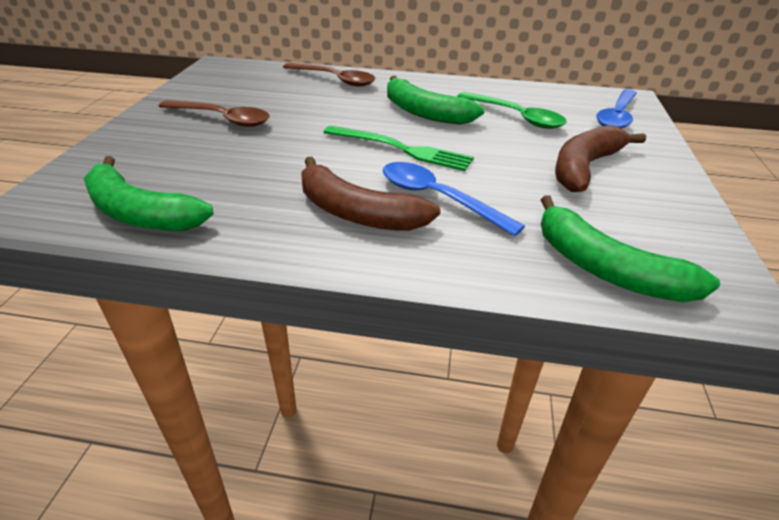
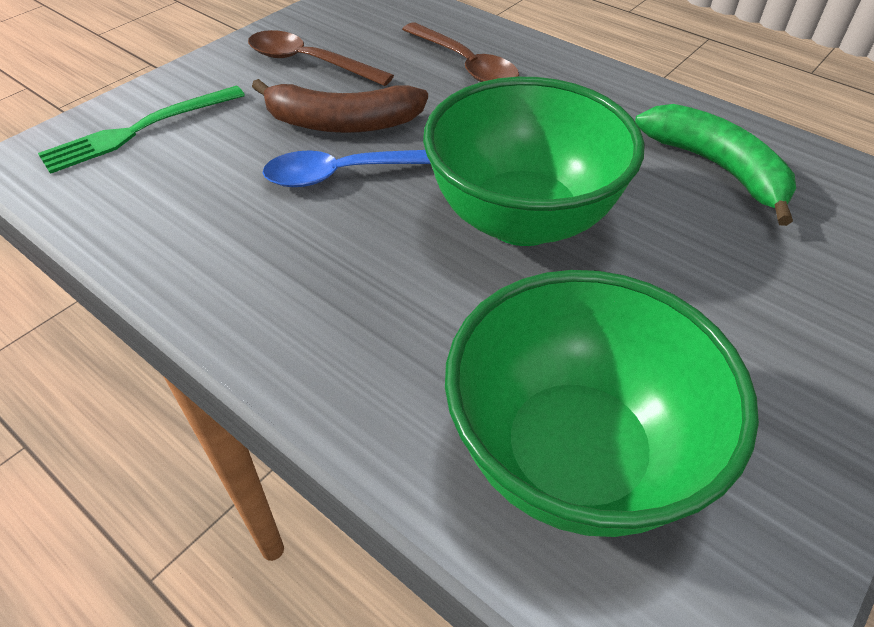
blue spoon: 2 -> 1
brown banana: 2 -> 1
green banana: 3 -> 1
green bowl: 0 -> 2
green spoon: 1 -> 0

